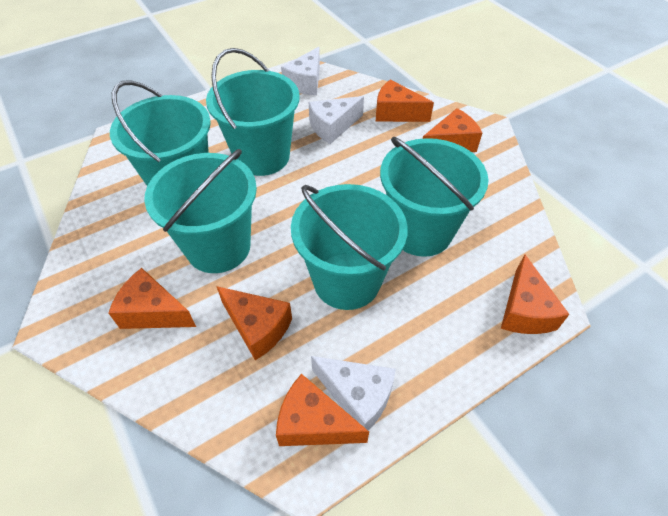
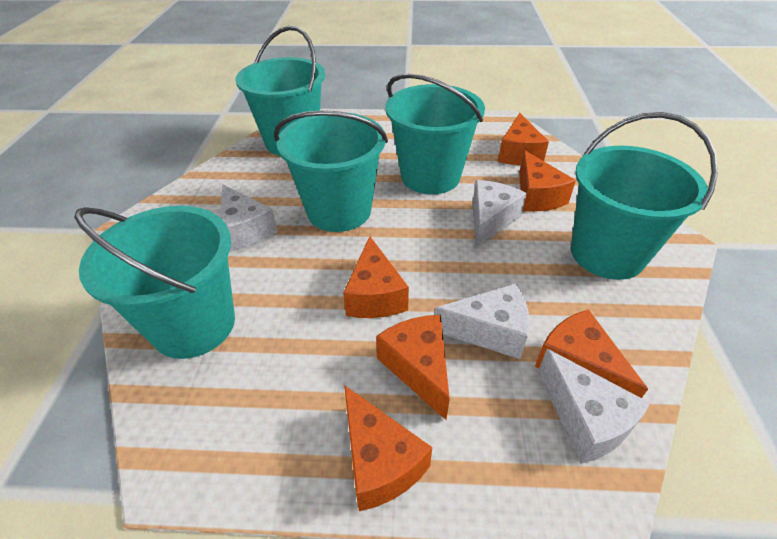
white cheese: 3 -> 4

